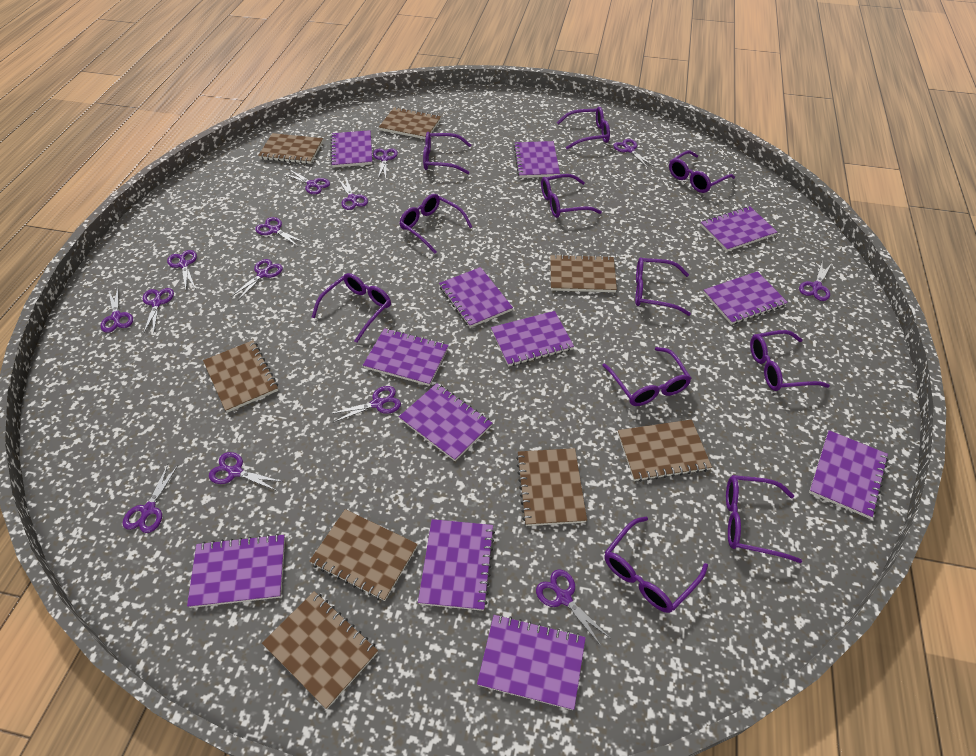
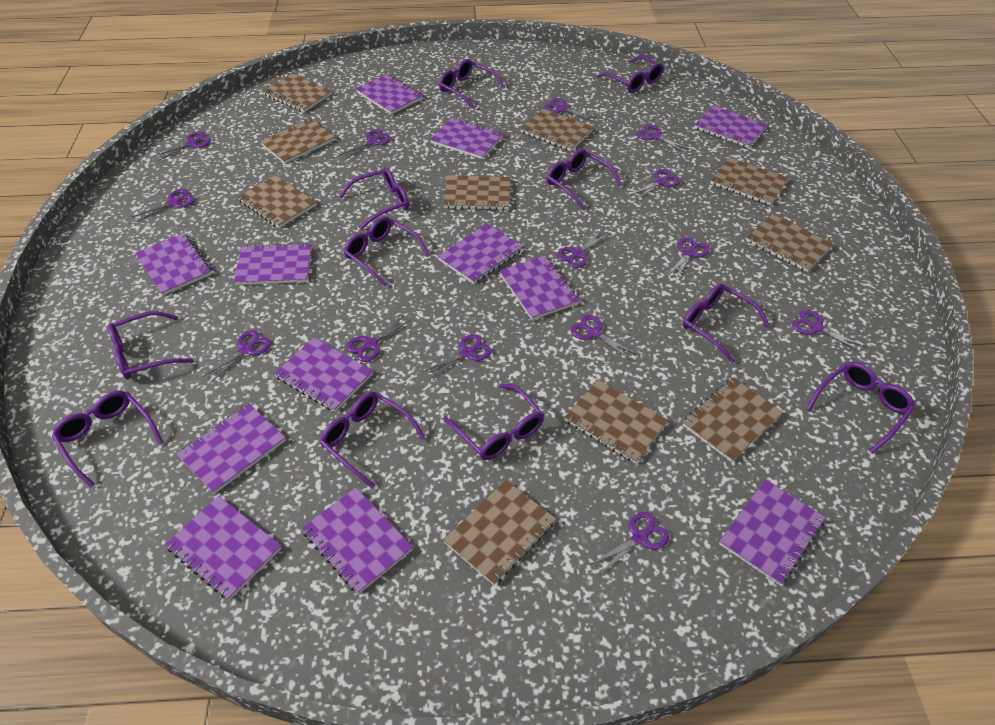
brown notebook: 8 -> 10

